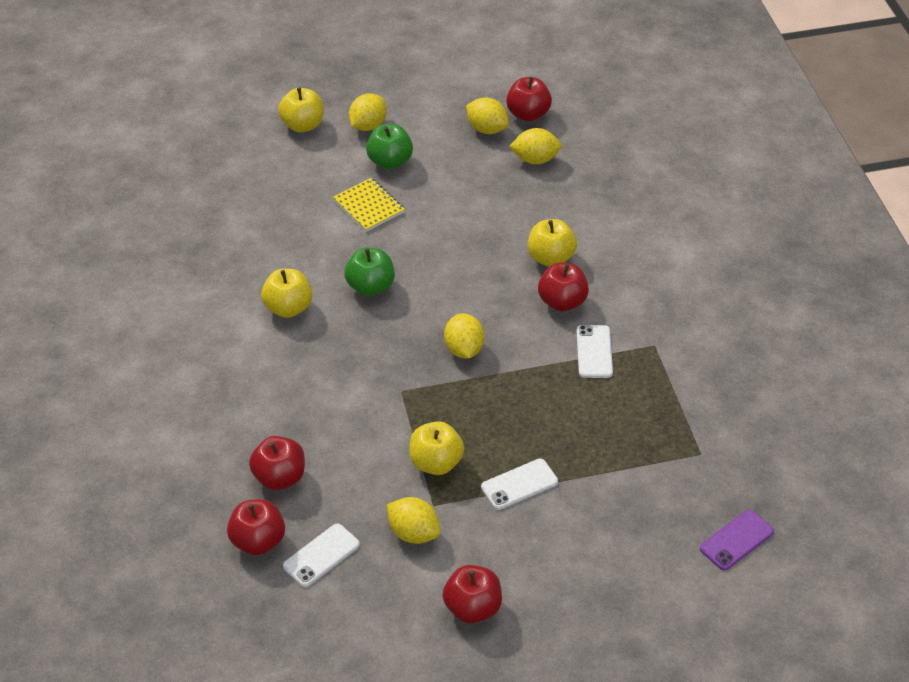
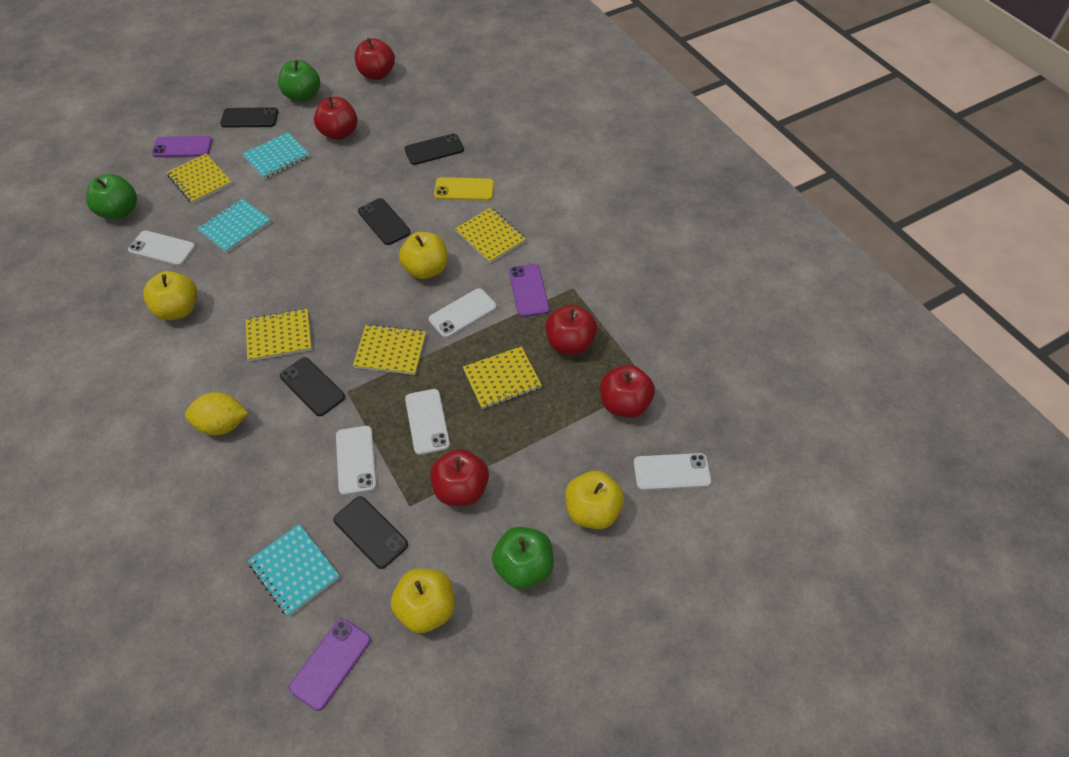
black phone: 0 -> 5
green apple: 2 -> 3
purple phone: 1 -> 3
turquoise notebook: 0 -> 3
white phone: 3 -> 5
yellow lemon: 5 -> 1
yellow notebook: 1 -> 5
yellow phone: 0 -> 1

